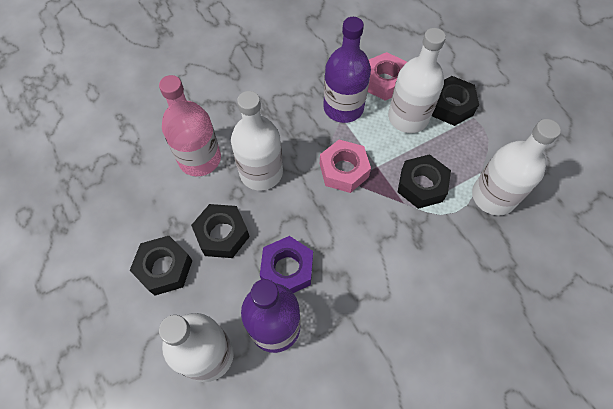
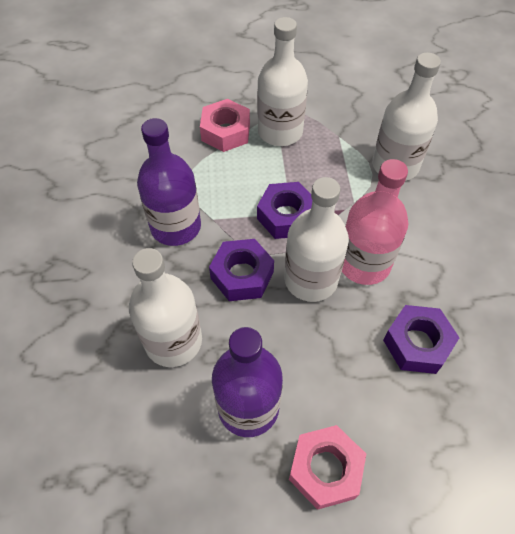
black nut: 4 -> 0
purple nut: 1 -> 3

